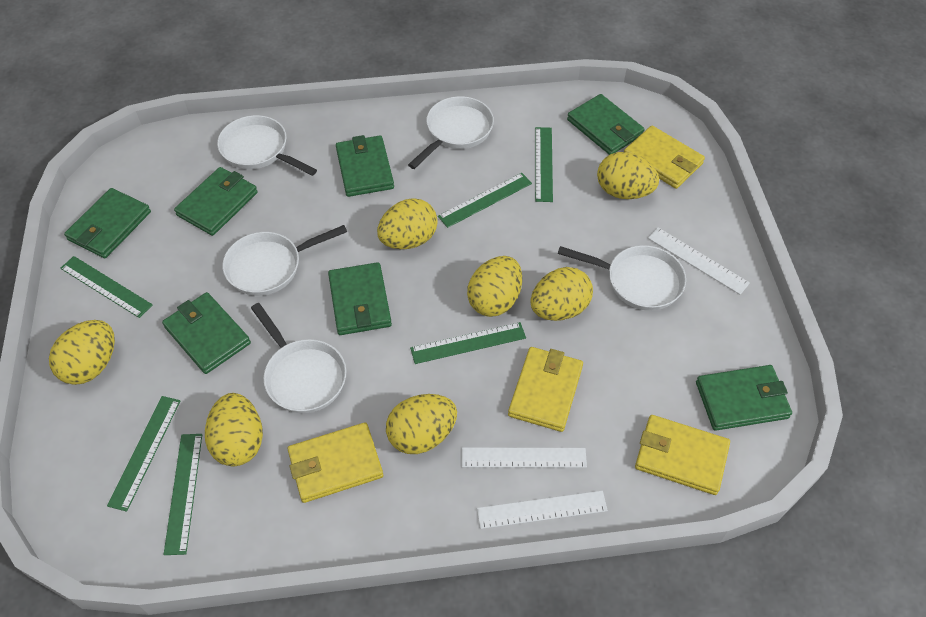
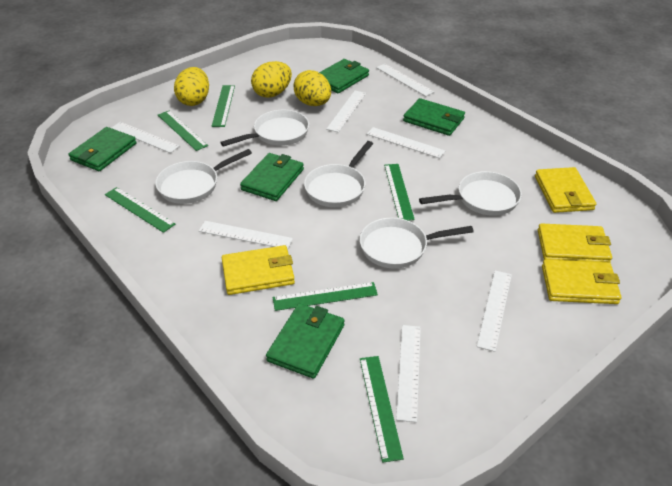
green wallet: 7 -> 5
white ruler: 3 -> 7
yellow egg: 7 -> 3

